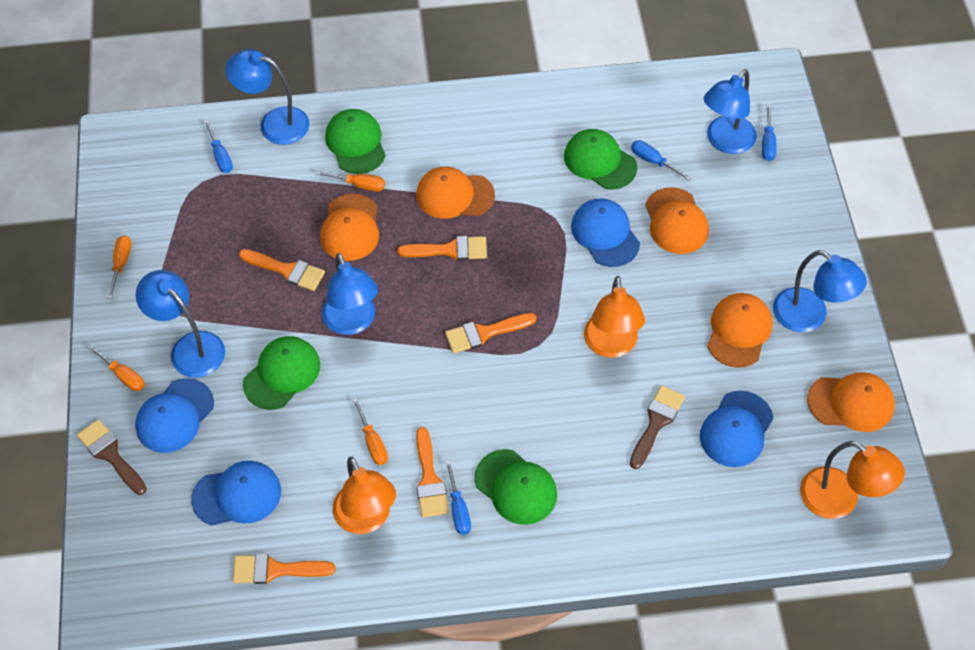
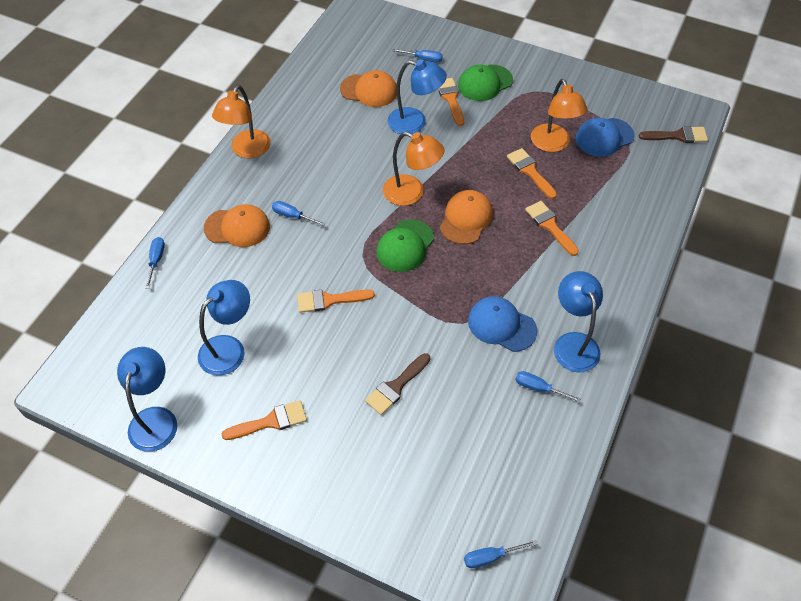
blue cap: 4 -> 2
blue lamp: 5 -> 4
blue screwdriver: 4 -> 5
green cap: 4 -> 2
orange cap: 5 -> 3
orange screwdriver: 4 -> 0

